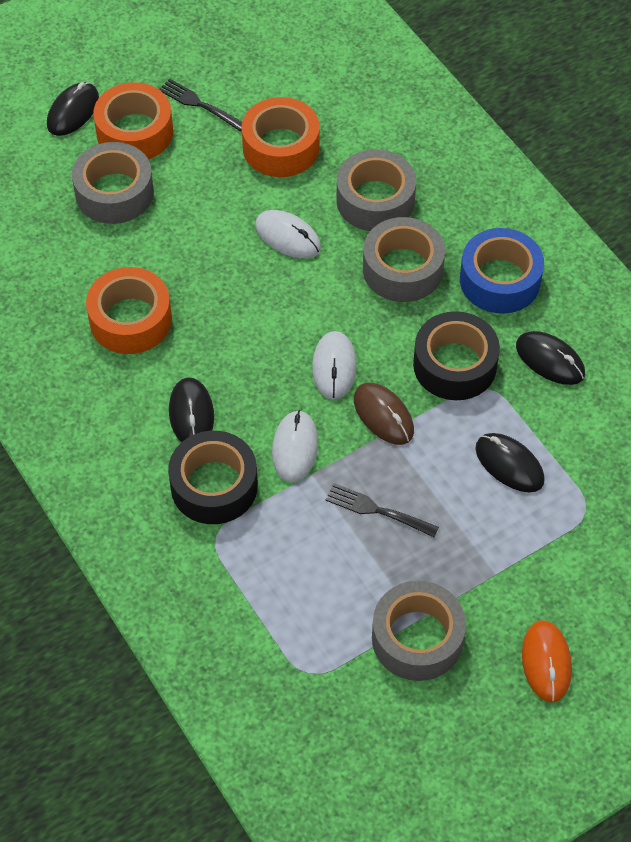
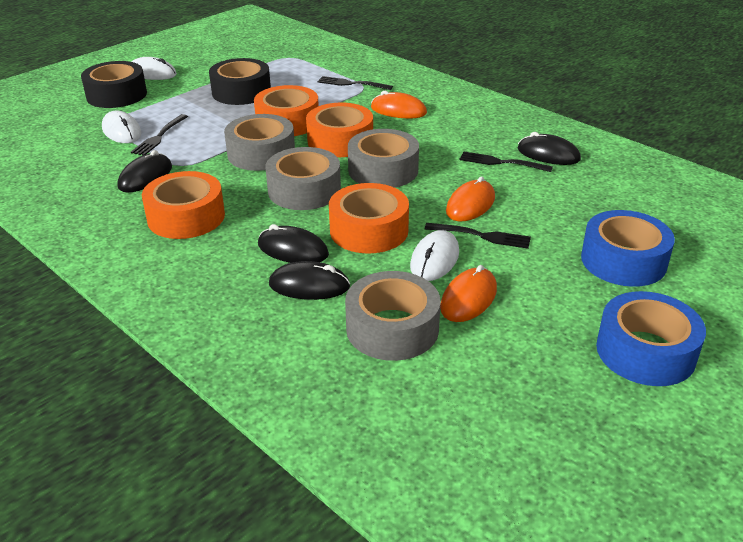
black fork: 2 -> 4
blue tape: 1 -> 2
brown mouse: 1 -> 0
orange mouse: 1 -> 3
orange tape: 3 -> 4

